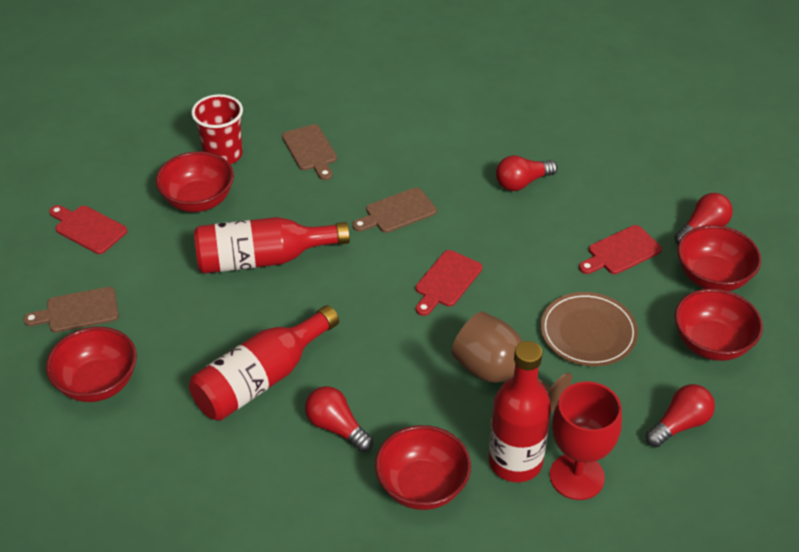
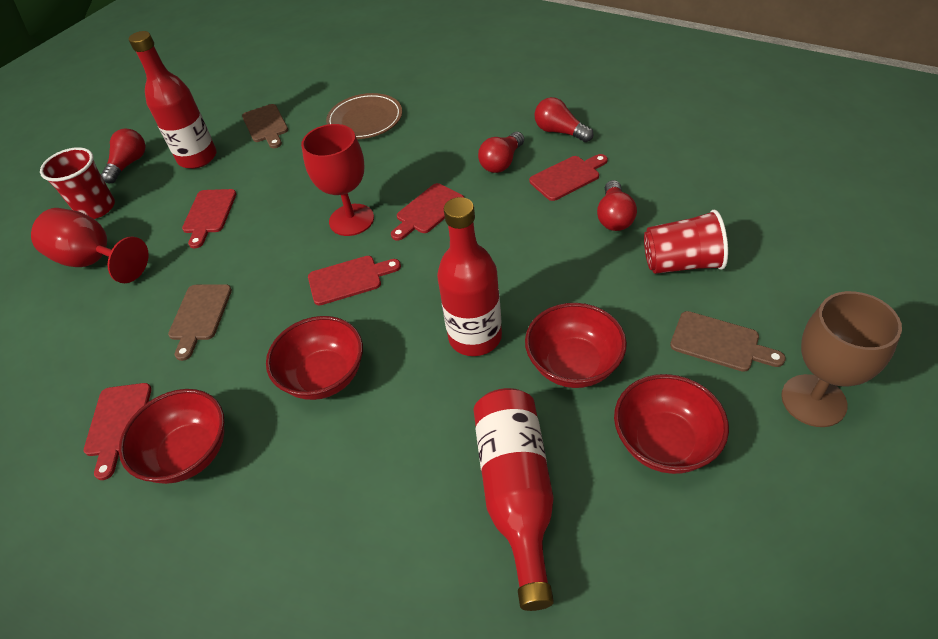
red bowl: 5 -> 4
red cup: 1 -> 2
red cutting board: 3 -> 5
red goblet: 1 -> 2

